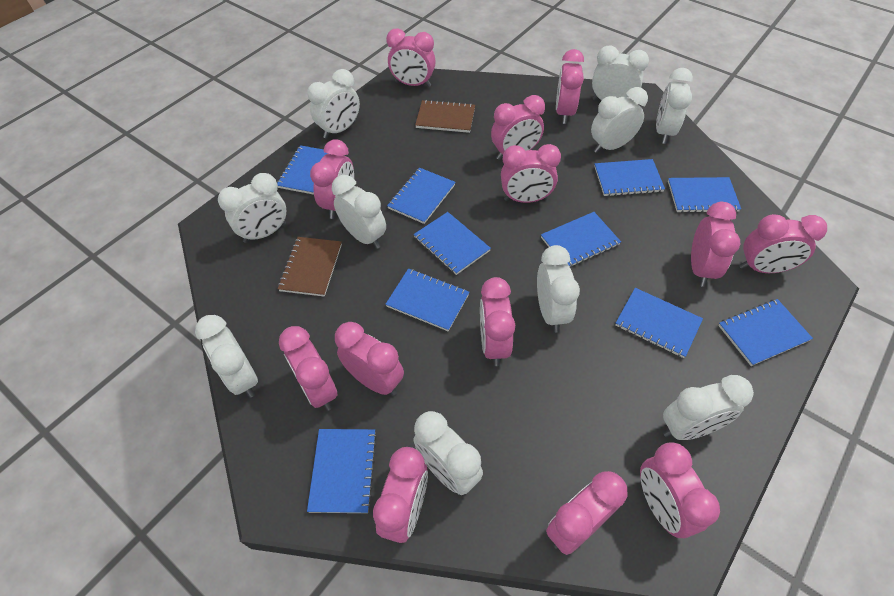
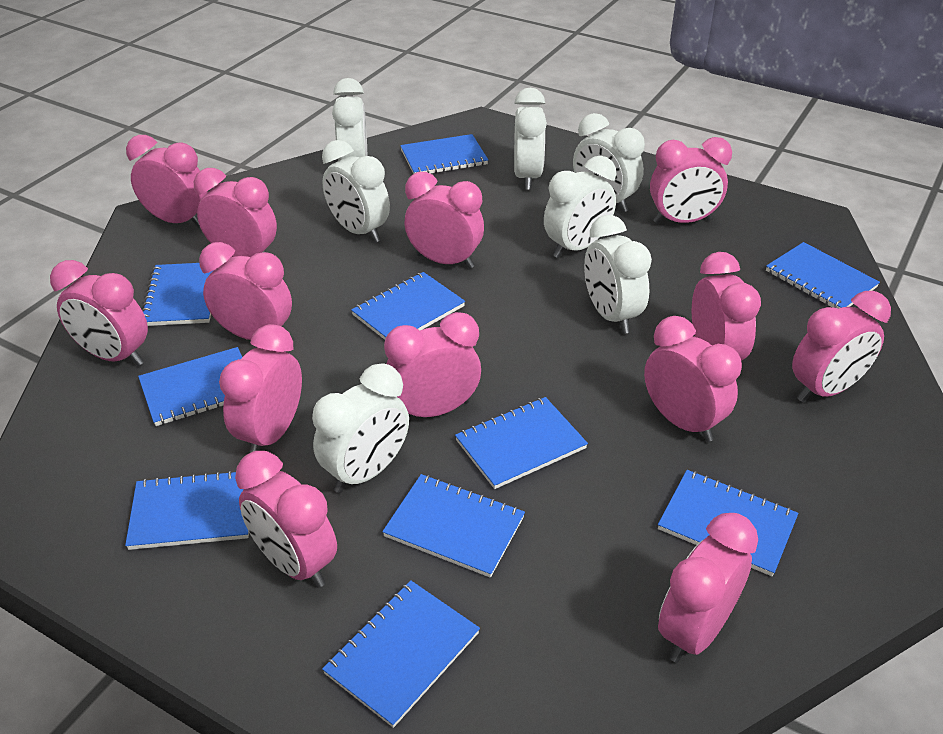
brown notebook: 2 -> 0
white clock: 10 -> 7

